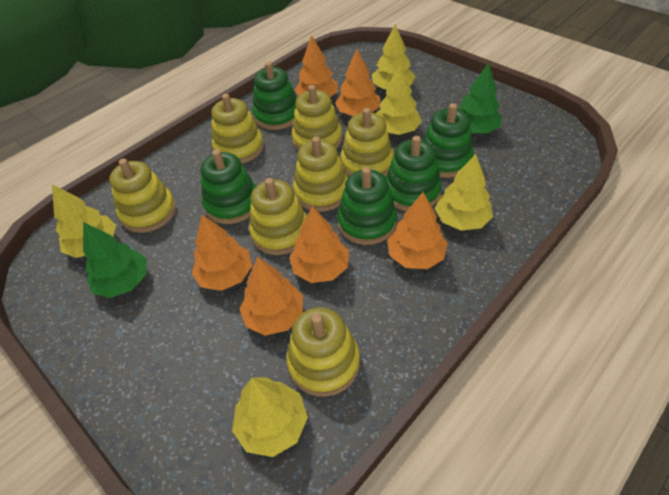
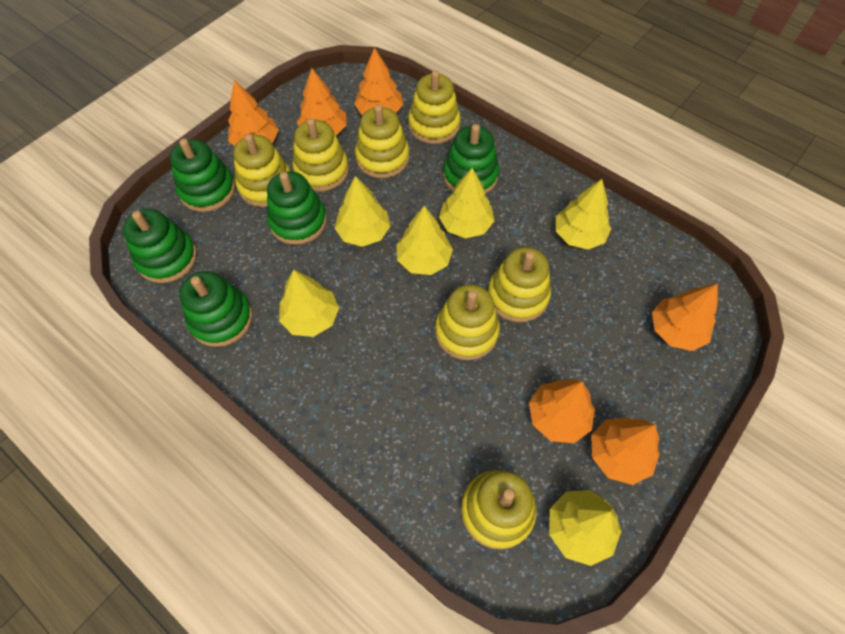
green tree: 2 -> 0
yellow tree: 5 -> 6

